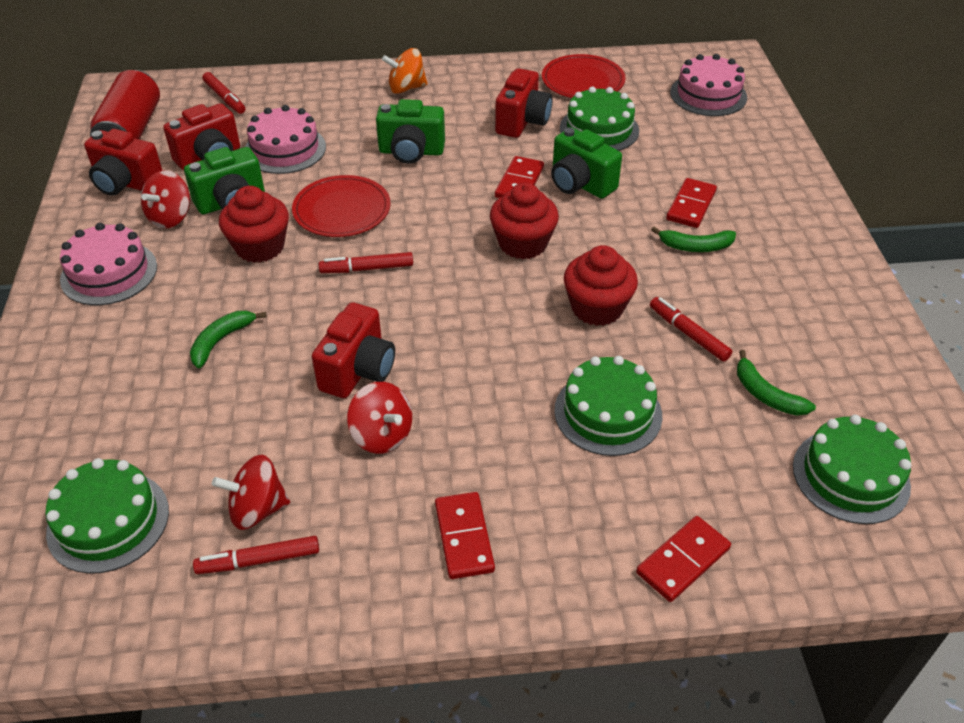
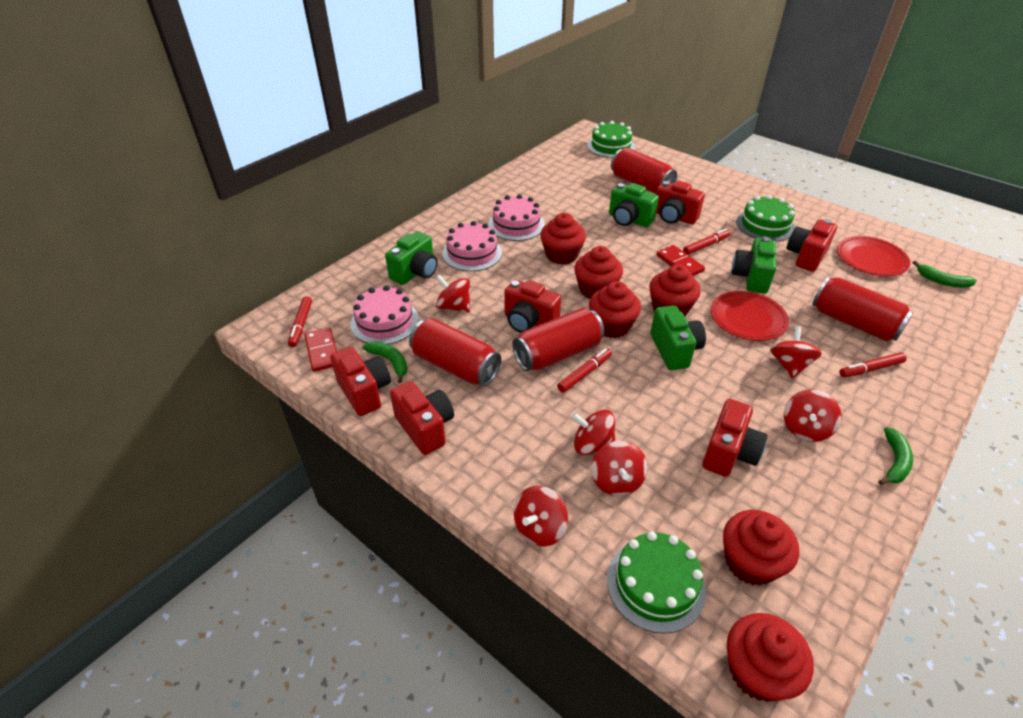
green cake: 4 -> 3
green camera: 3 -> 4
orange spinning top: 1 -> 0
red camera: 4 -> 6
red can: 1 -> 4
red cupcake: 3 -> 6
red domino: 4 -> 2
red spinning top: 3 -> 6

